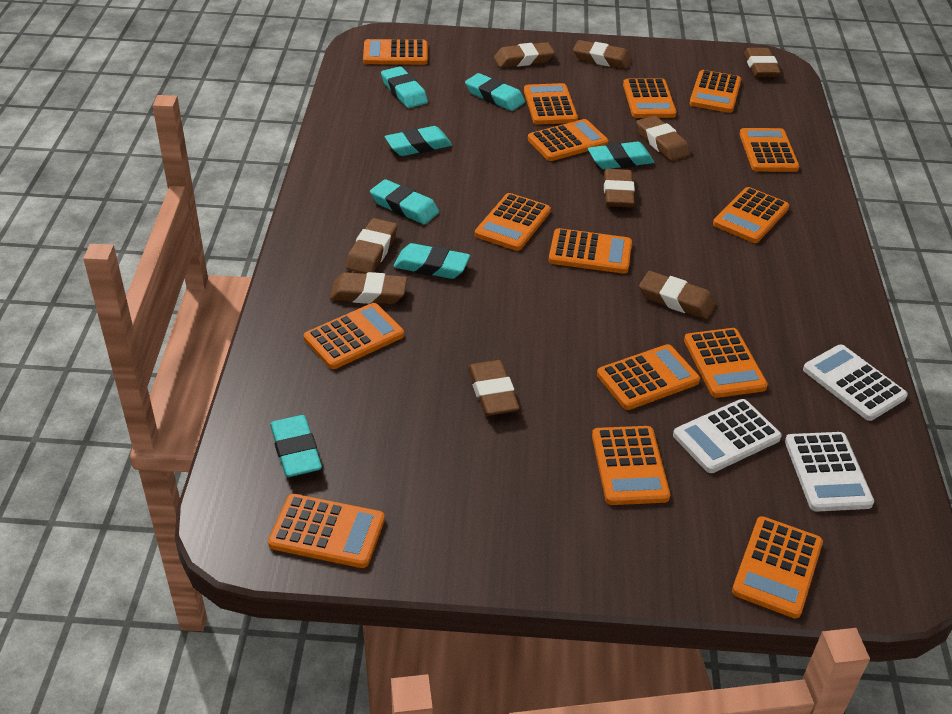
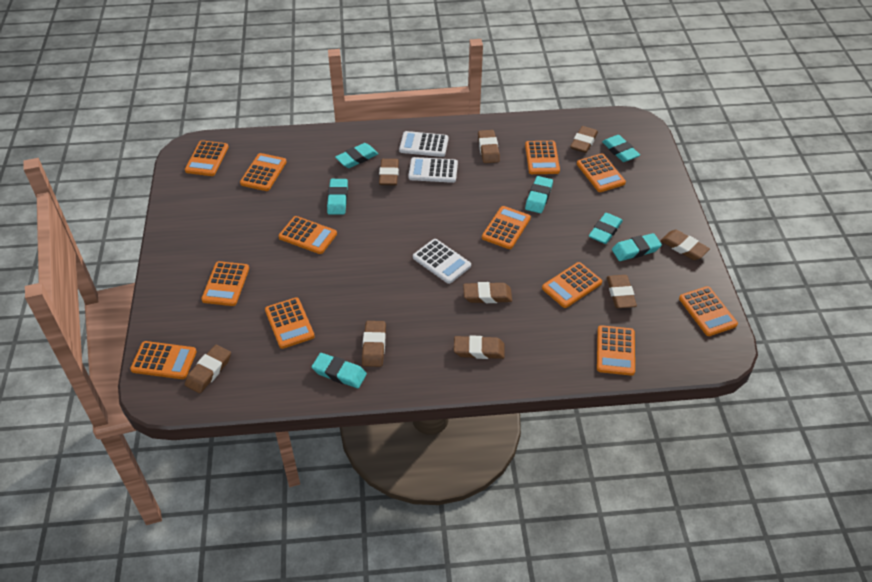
orange calculator: 15 -> 12

